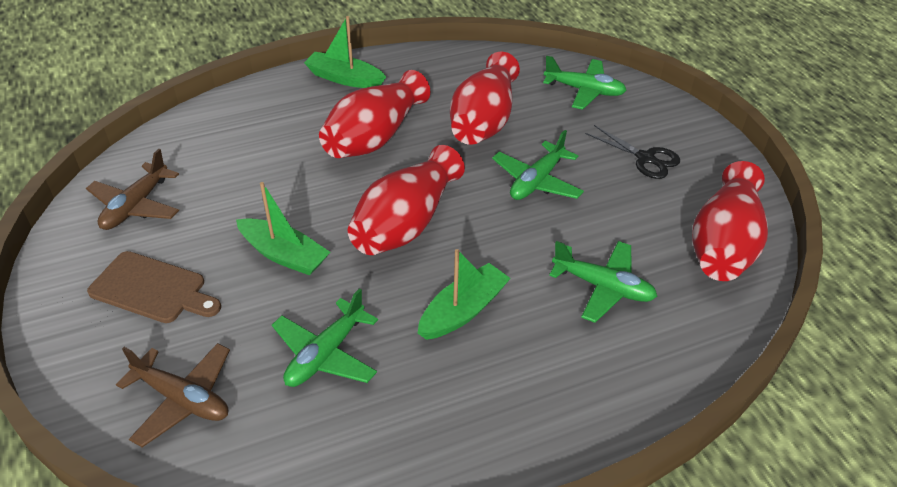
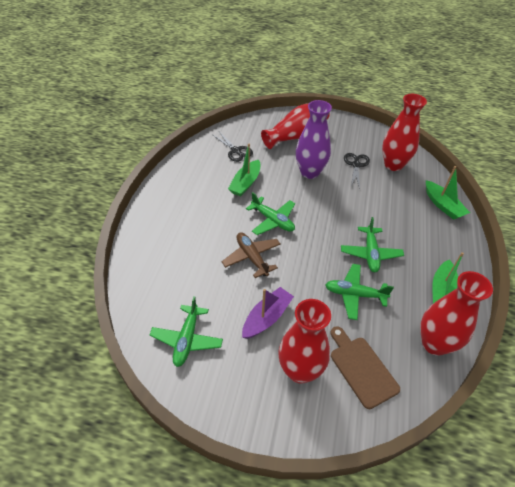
black scissors: 1 -> 2
brown plane: 2 -> 1
purple boat: 0 -> 1
purple vase: 0 -> 1

